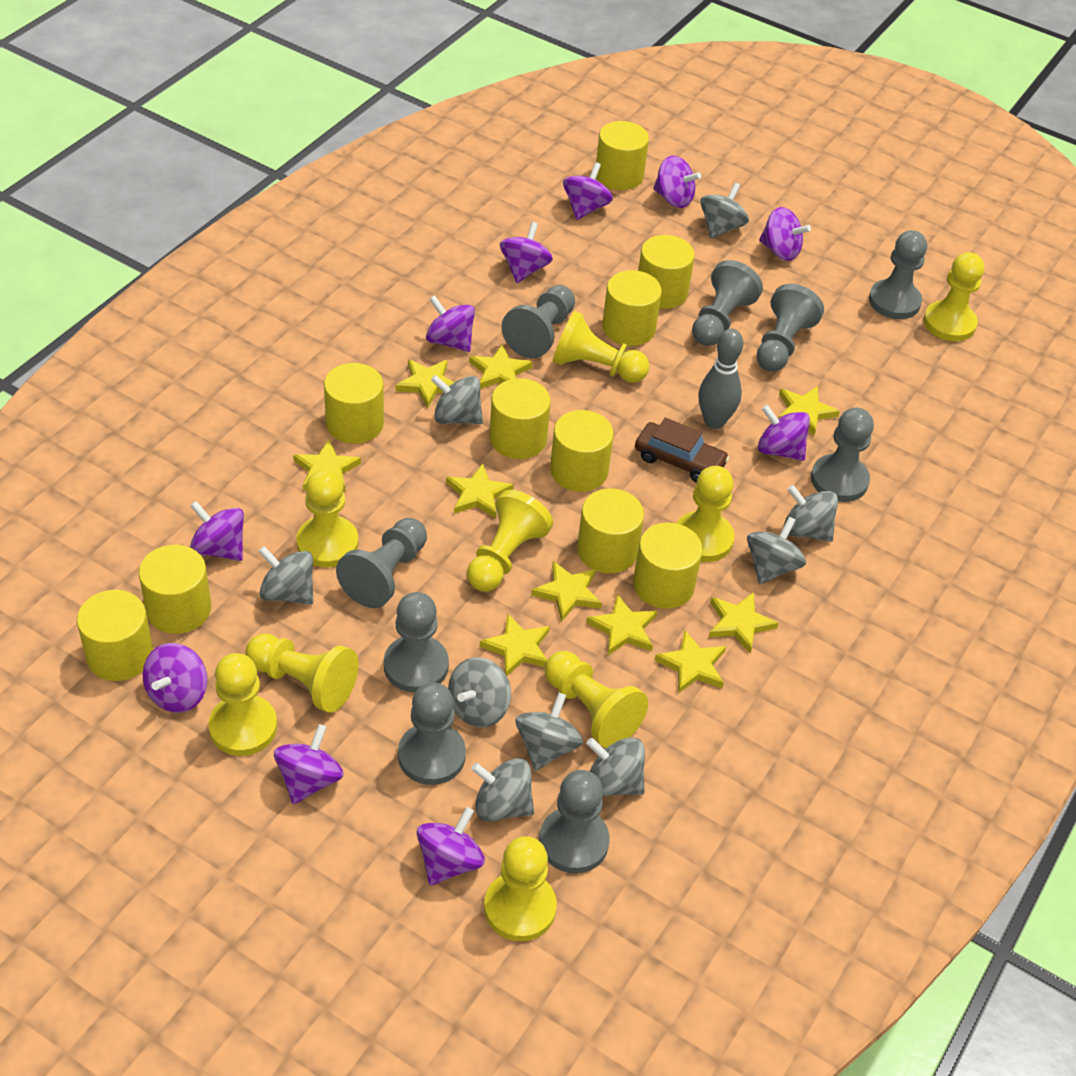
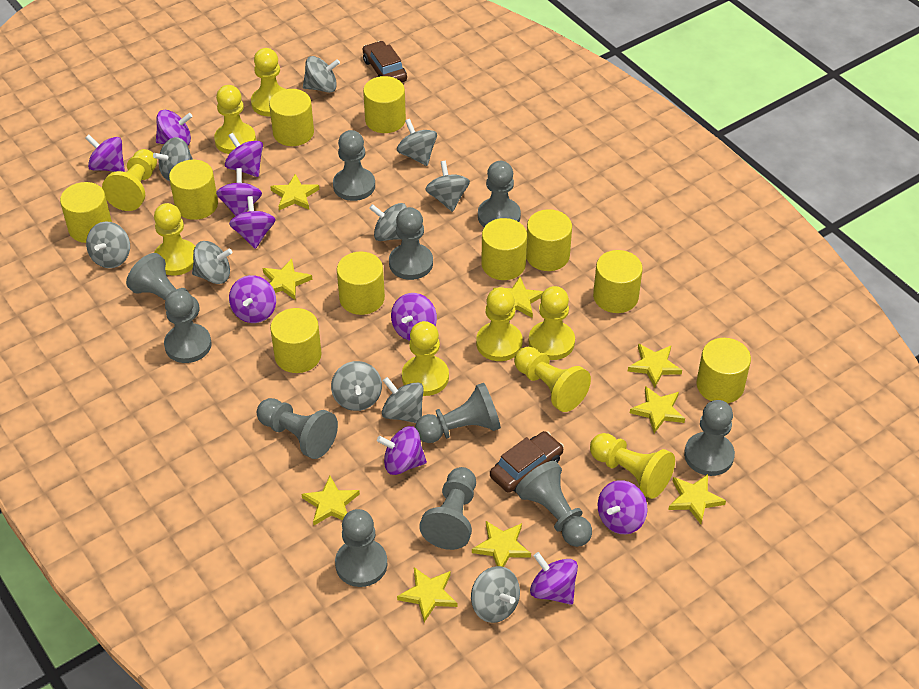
brown car: 1 -> 2
grey bowling pin: 1 -> 0
grey pawn: 9 -> 11
grey spinning top: 9 -> 10
yellow star: 10 -> 9

